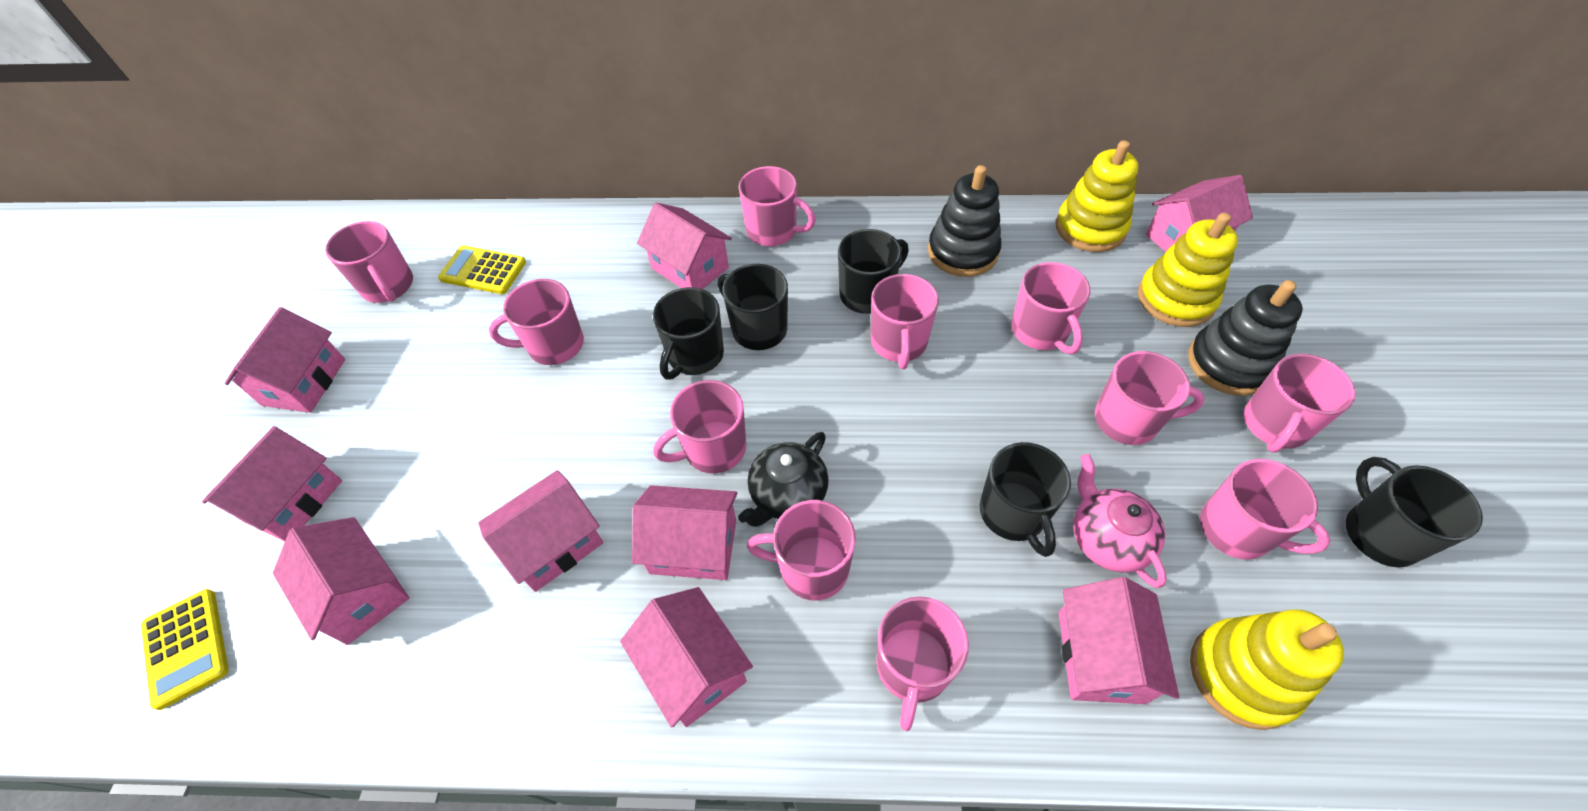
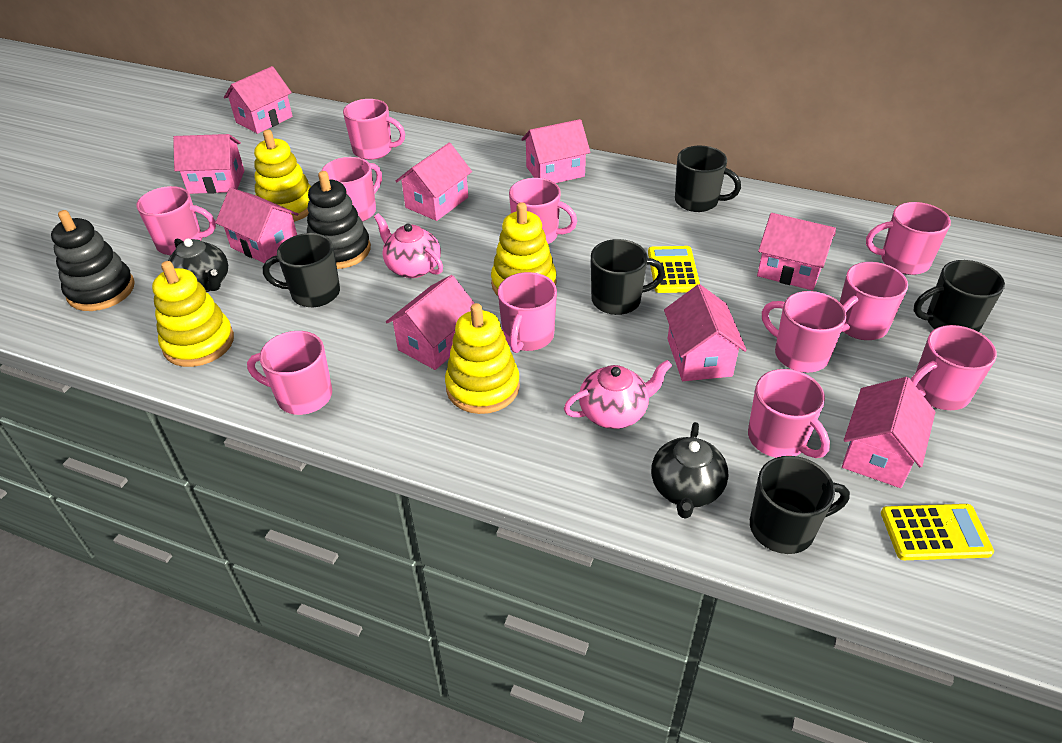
black teapot: 1 -> 2
pink teapot: 1 -> 2
yellow stacking toy: 3 -> 4

